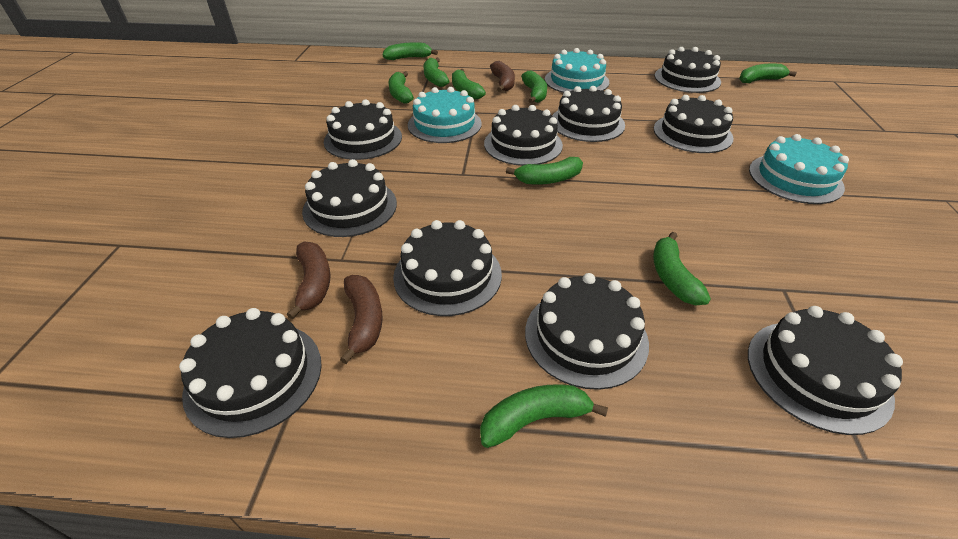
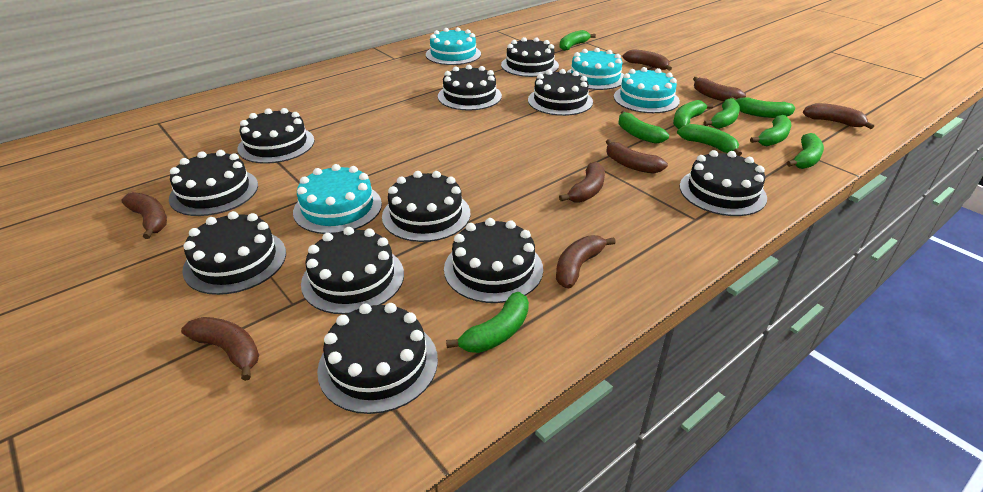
black cake: 10 -> 11
brown banana: 3 -> 8
turquoise cake: 3 -> 4

